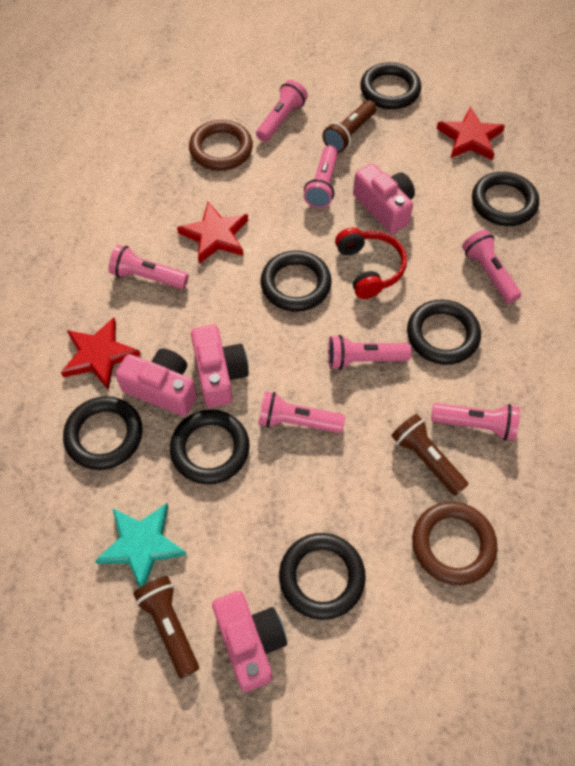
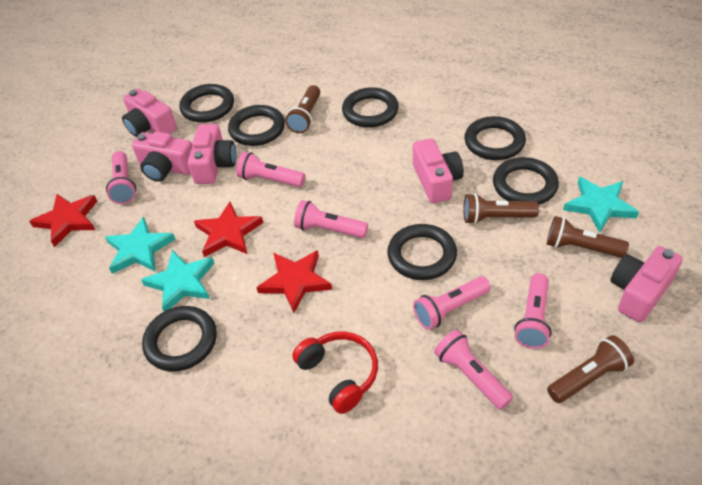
brown flashlight: 3 -> 4
brown ring: 2 -> 0
pink camera: 4 -> 5
pink flashlight: 7 -> 6
turquoise star: 1 -> 3

